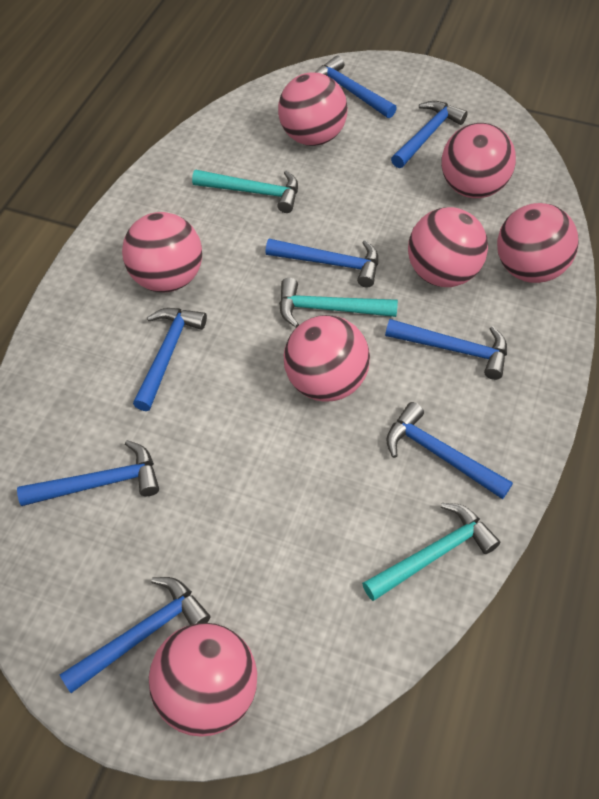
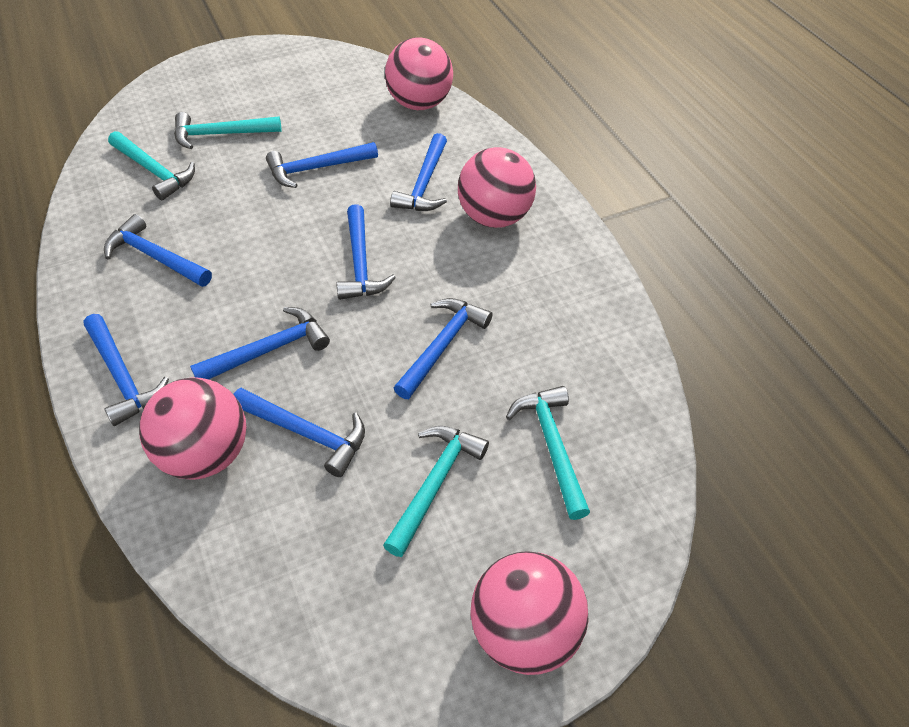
pink ball: 7 -> 4
turquoise hammer: 3 -> 4

